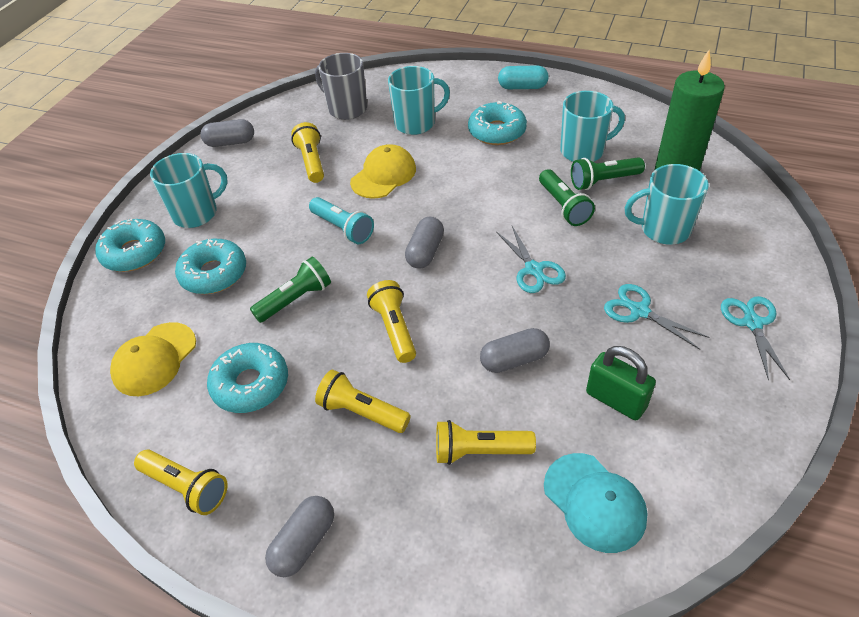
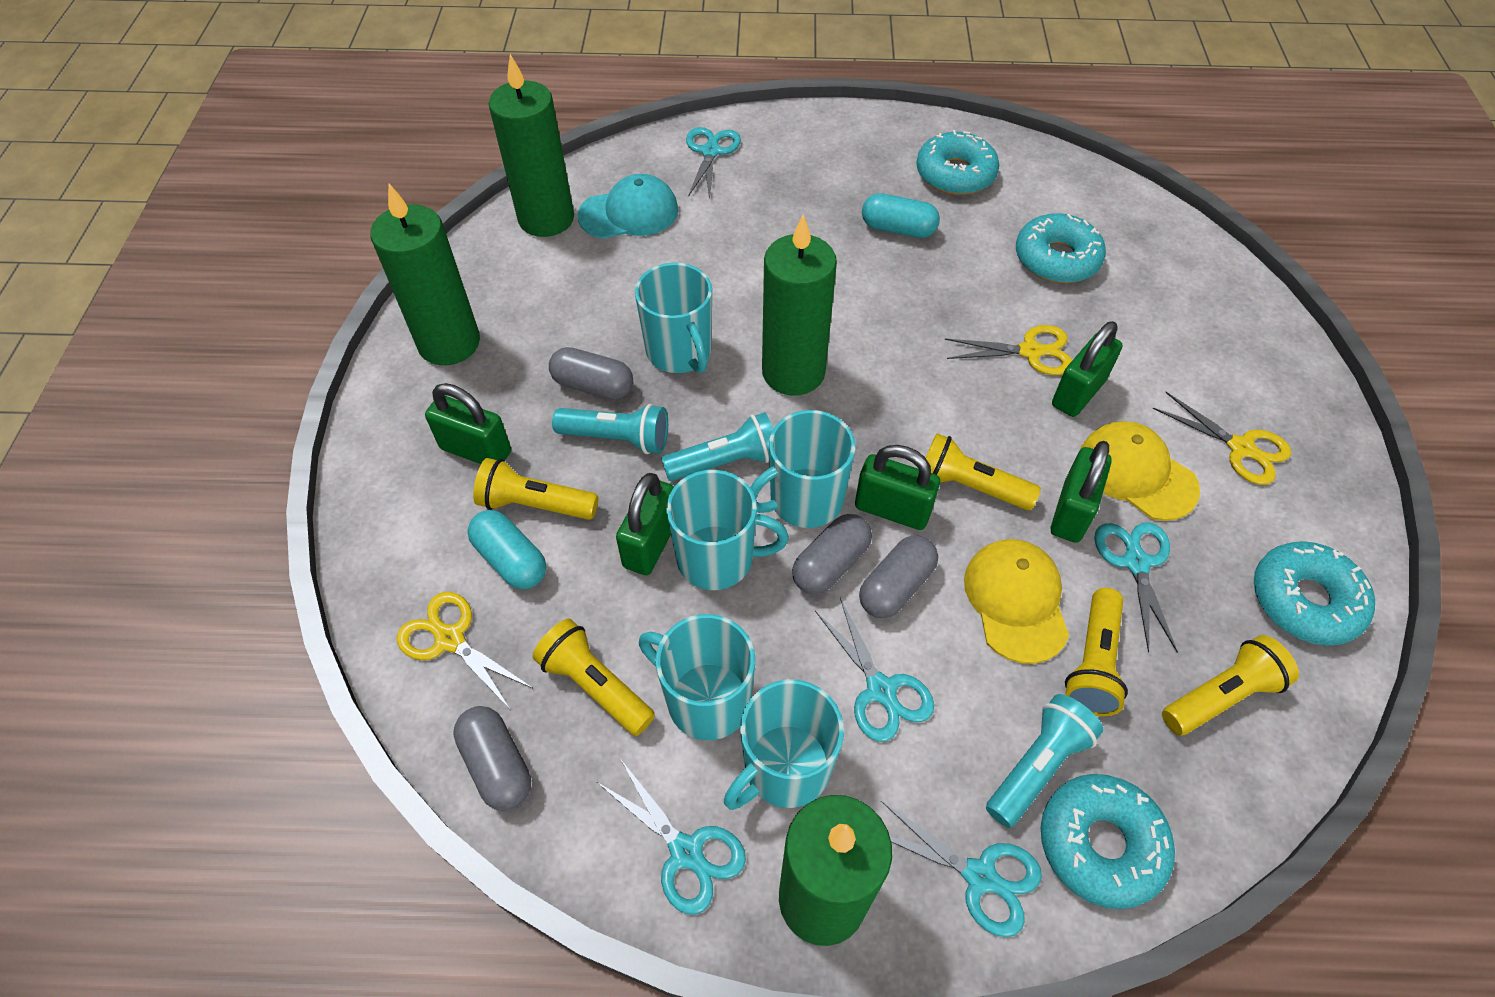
green candle: 1 -> 4
green flashlight: 3 -> 0
green padlock: 1 -> 5
grey mug: 1 -> 0
turquoise capsule: 1 -> 2
turquoise flashlight: 1 -> 3
turquoise mug: 4 -> 5
turquoise scissors: 3 -> 5
yellow scissors: 0 -> 3

